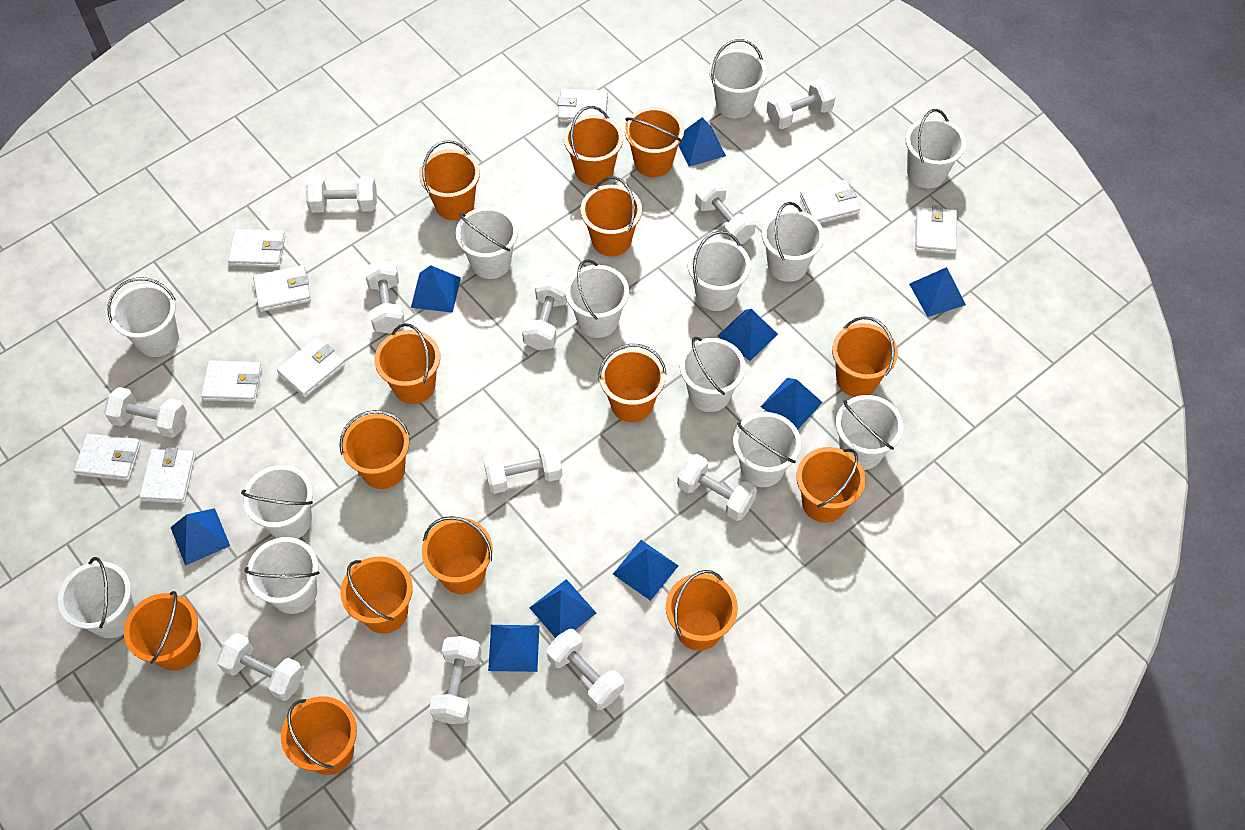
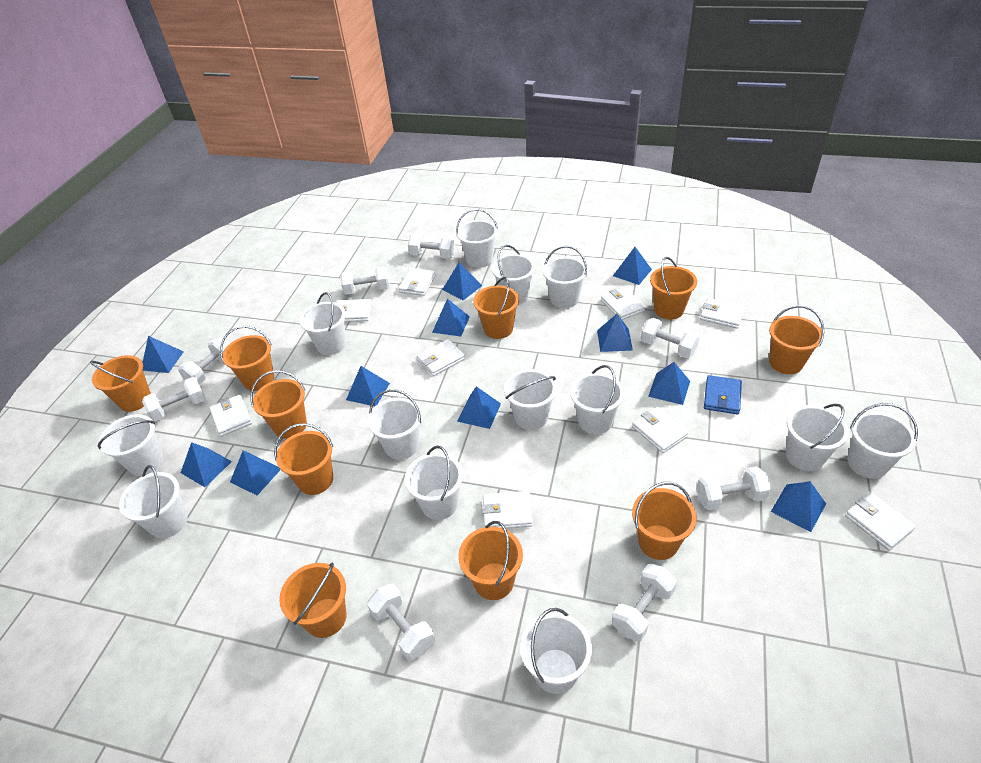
blue pyramid: 9 -> 11
blue wallet: 0 -> 1
orange bucket: 14 -> 10
white dumbbell: 11 -> 8

